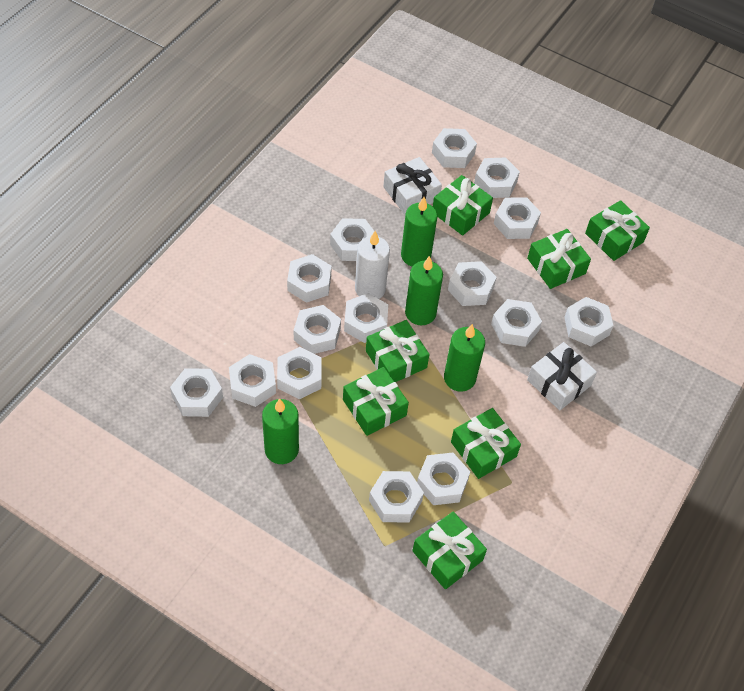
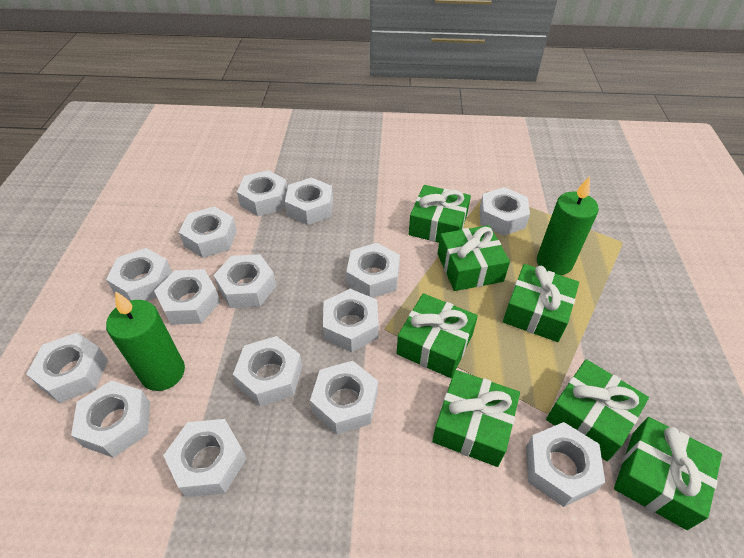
green candle: 4 -> 2
white candle: 1 -> 0
white gift: 2 -> 0

